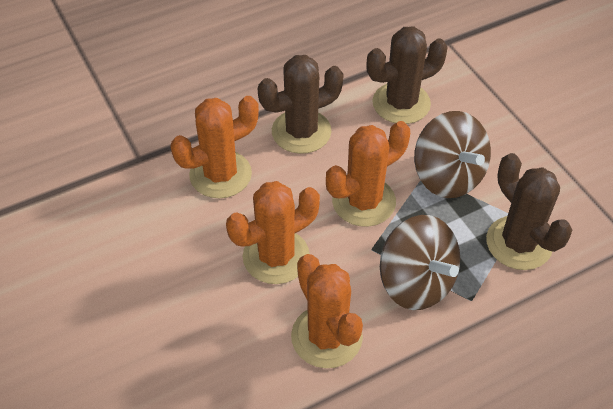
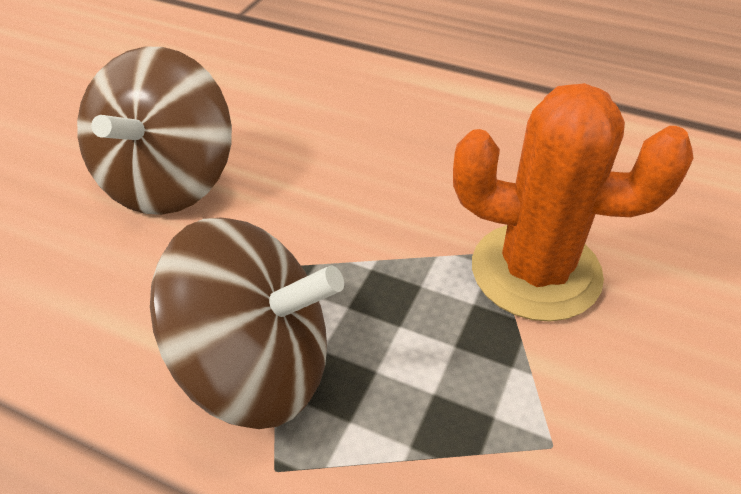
brown cactus: 3 -> 0
orange cactus: 4 -> 1

